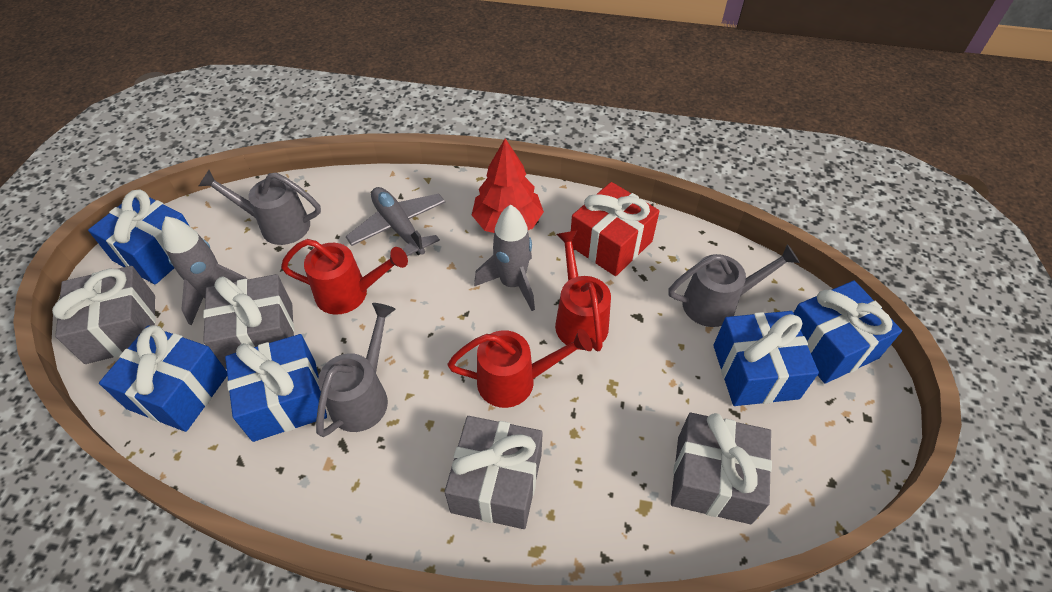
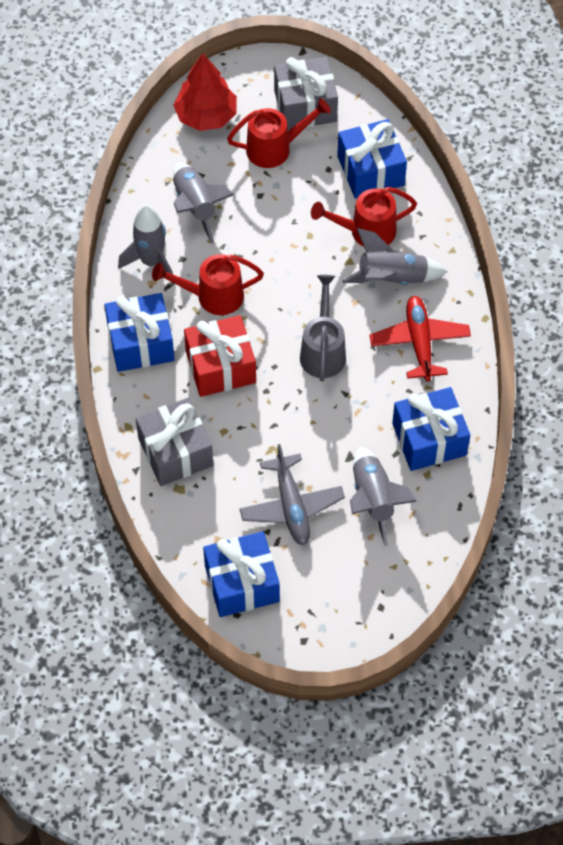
blue gift: 5 -> 4
grey gift: 4 -> 2
grey rocket: 2 -> 4
grey watering can: 3 -> 1
red plane: 0 -> 1

